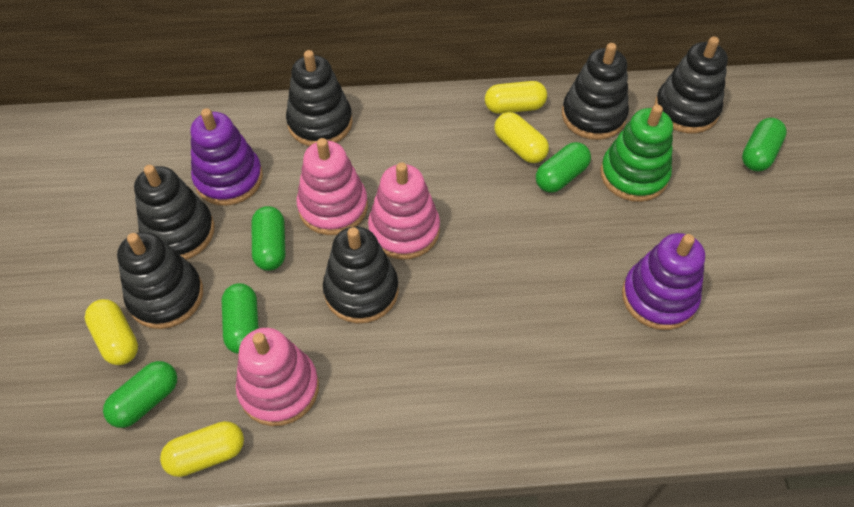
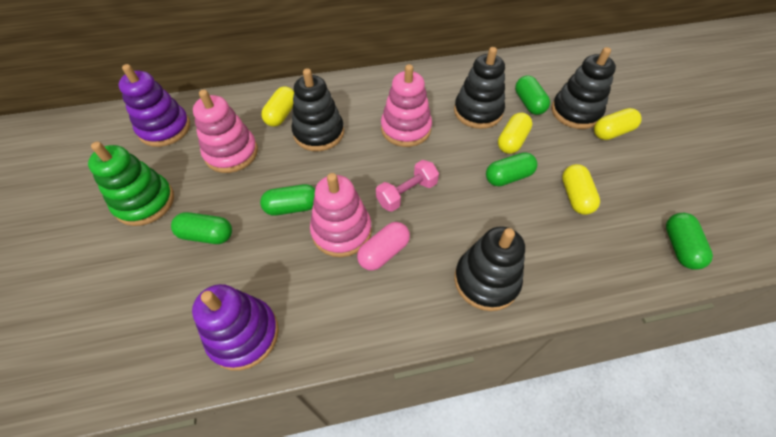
black stacking toy: 6 -> 4
pink capsule: 0 -> 1
pink dumbbell: 0 -> 1

